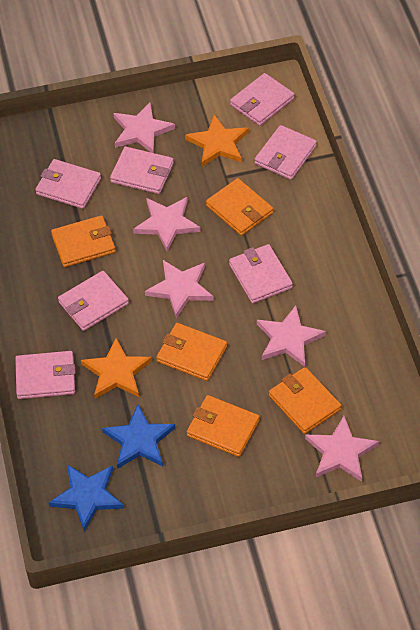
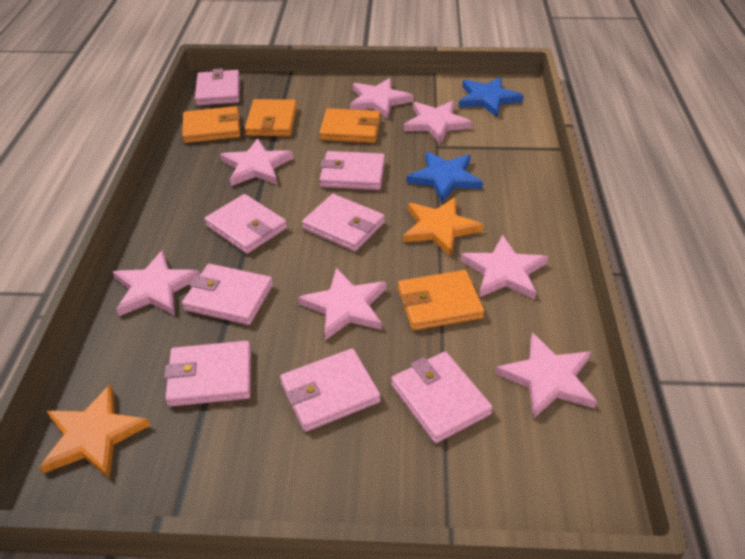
orange wallet: 5 -> 4
pink star: 5 -> 7
pink wallet: 7 -> 8

